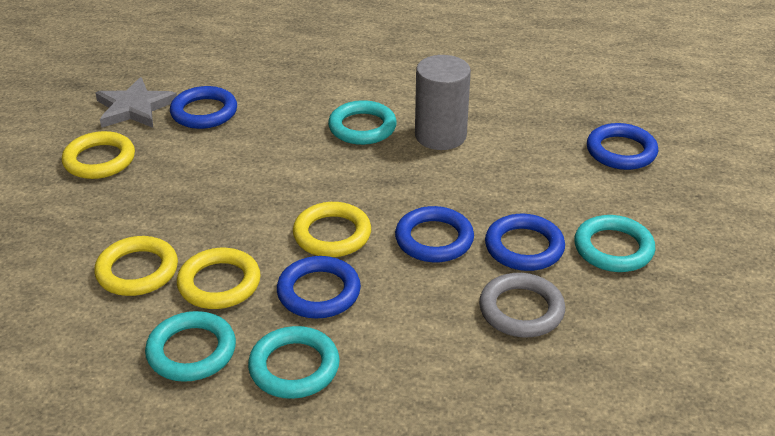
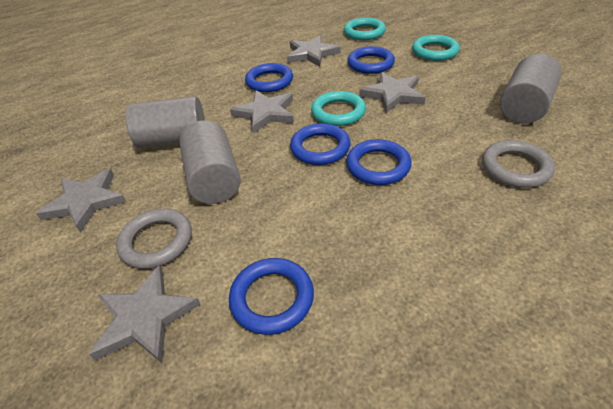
grey cylinder: 1 -> 3
grey ring: 1 -> 2
grey star: 1 -> 5
turquoise ring: 4 -> 3
yellow ring: 4 -> 0

